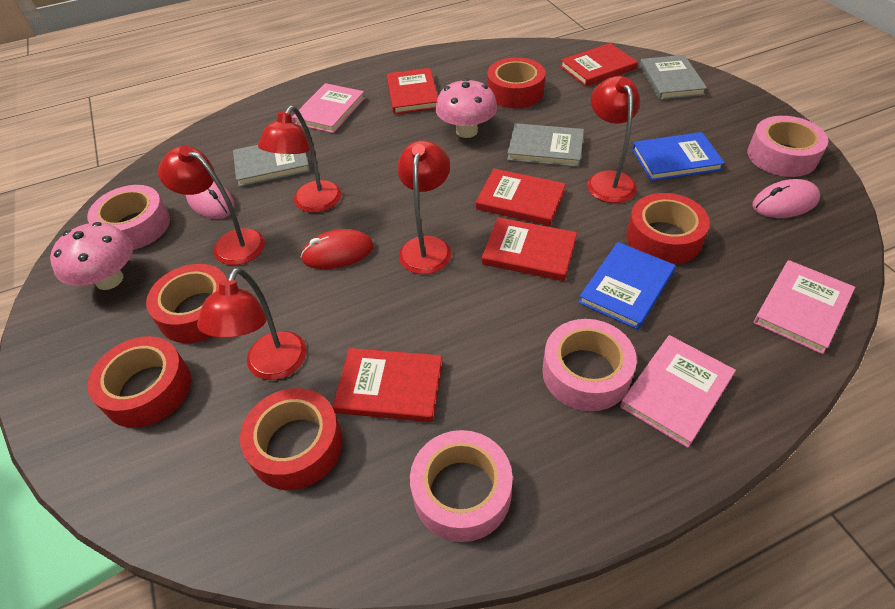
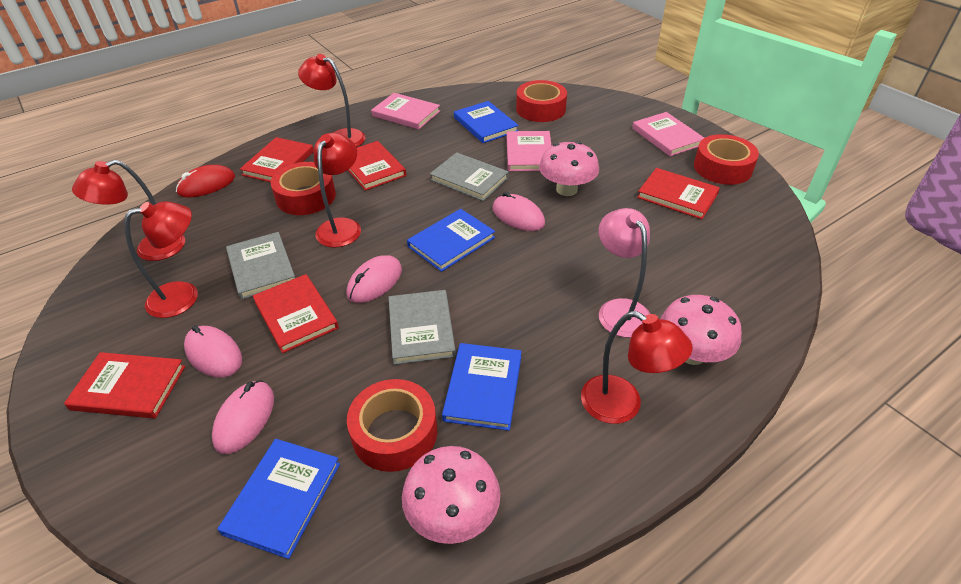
blue book: 2 -> 4
pink lamp: 0 -> 1
pink mouse: 2 -> 4
pink mushroom: 2 -> 3
pink tape: 4 -> 0
red tape: 5 -> 4

